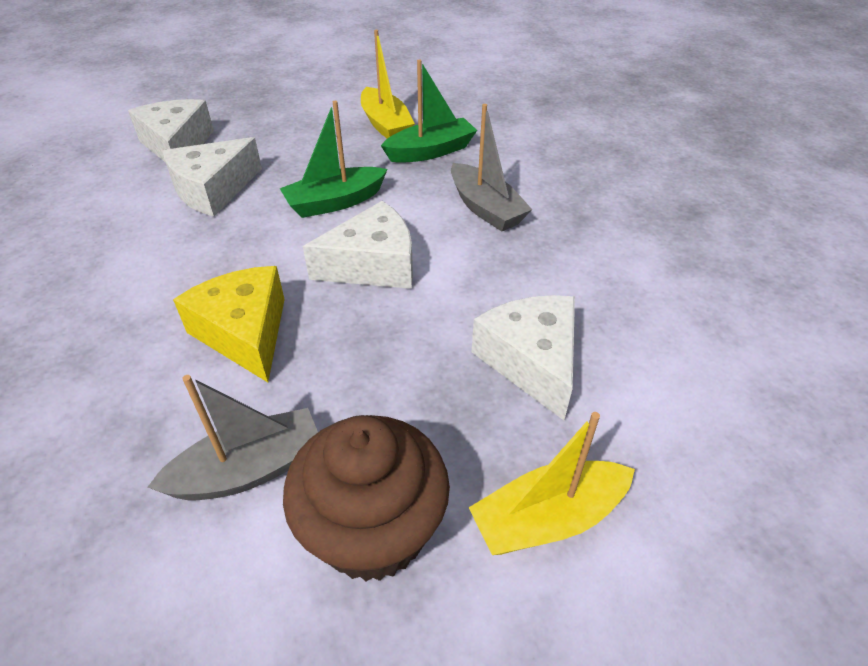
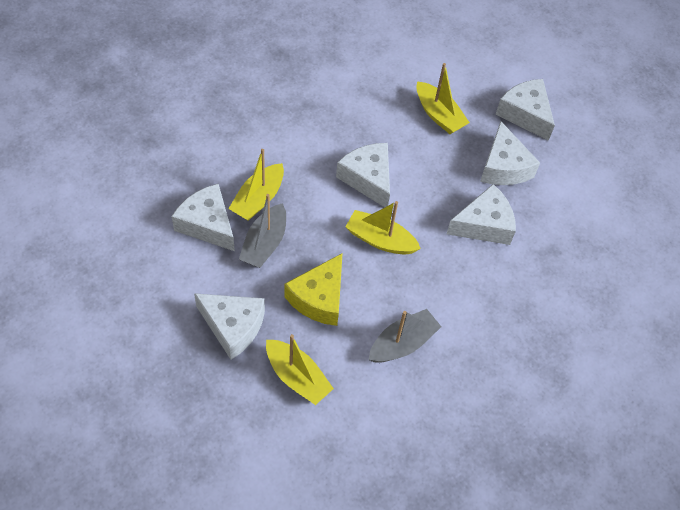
brown cupcake: 1 -> 0
green boat: 2 -> 0
white cheese: 4 -> 6
yellow boat: 2 -> 4

